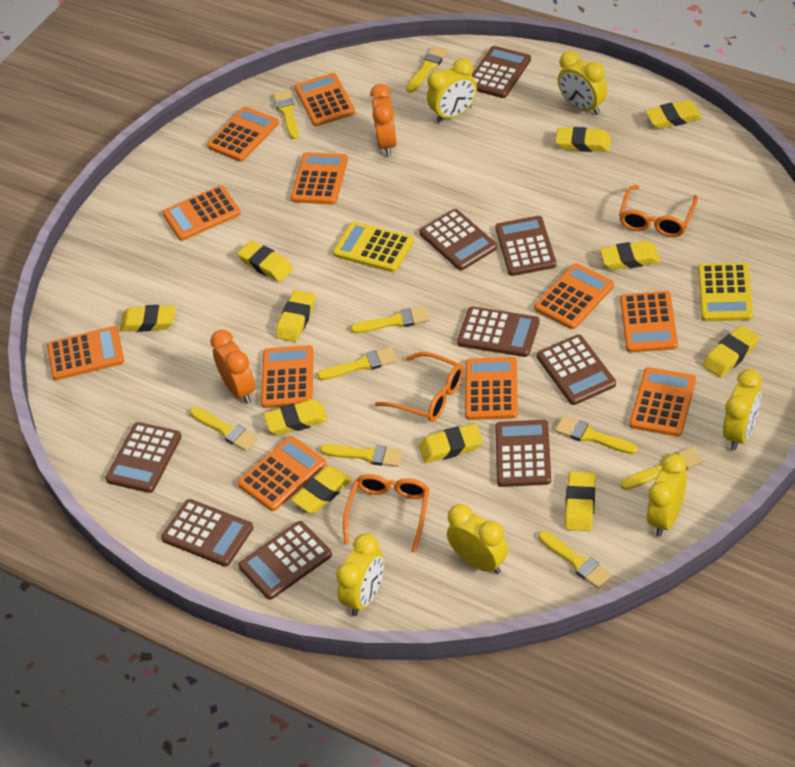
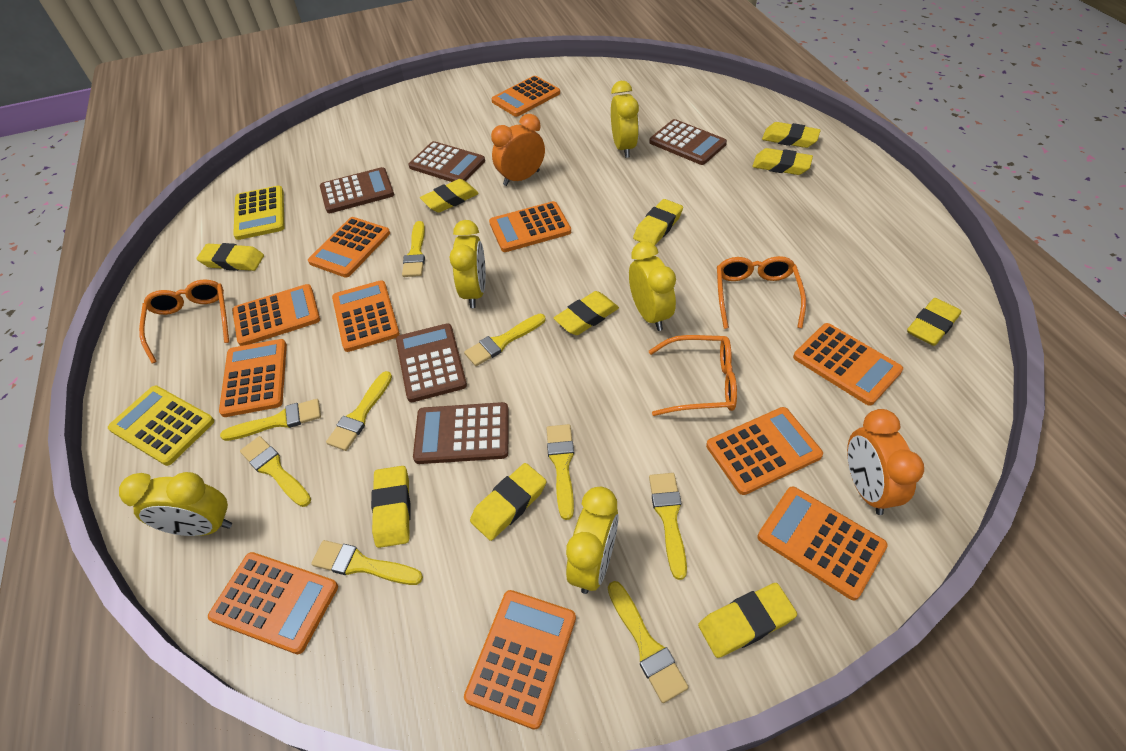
brown calculator: 9 -> 5
yellow clock: 6 -> 5
yellow eraser: 11 -> 10

